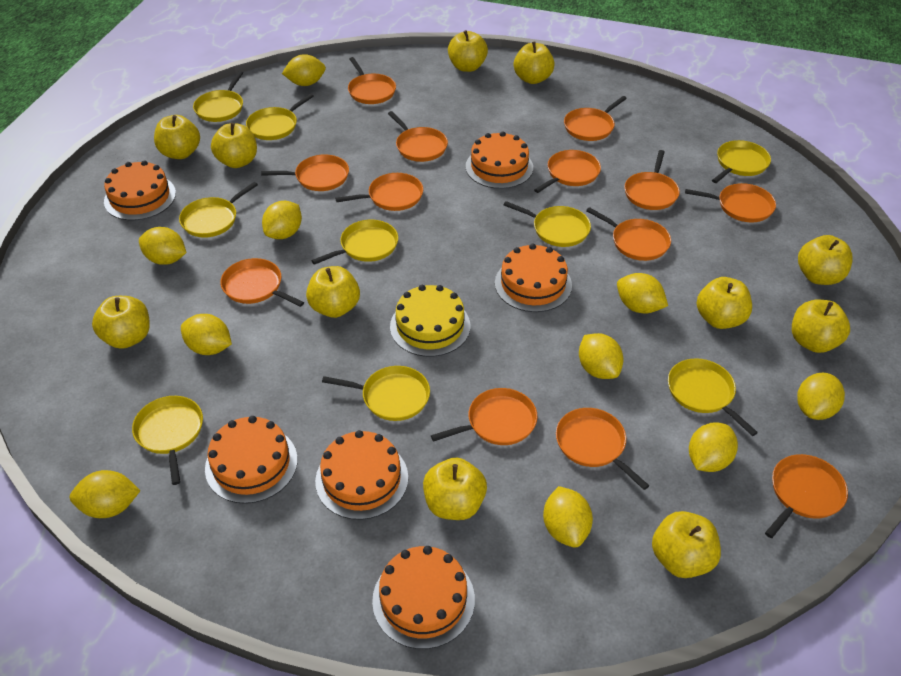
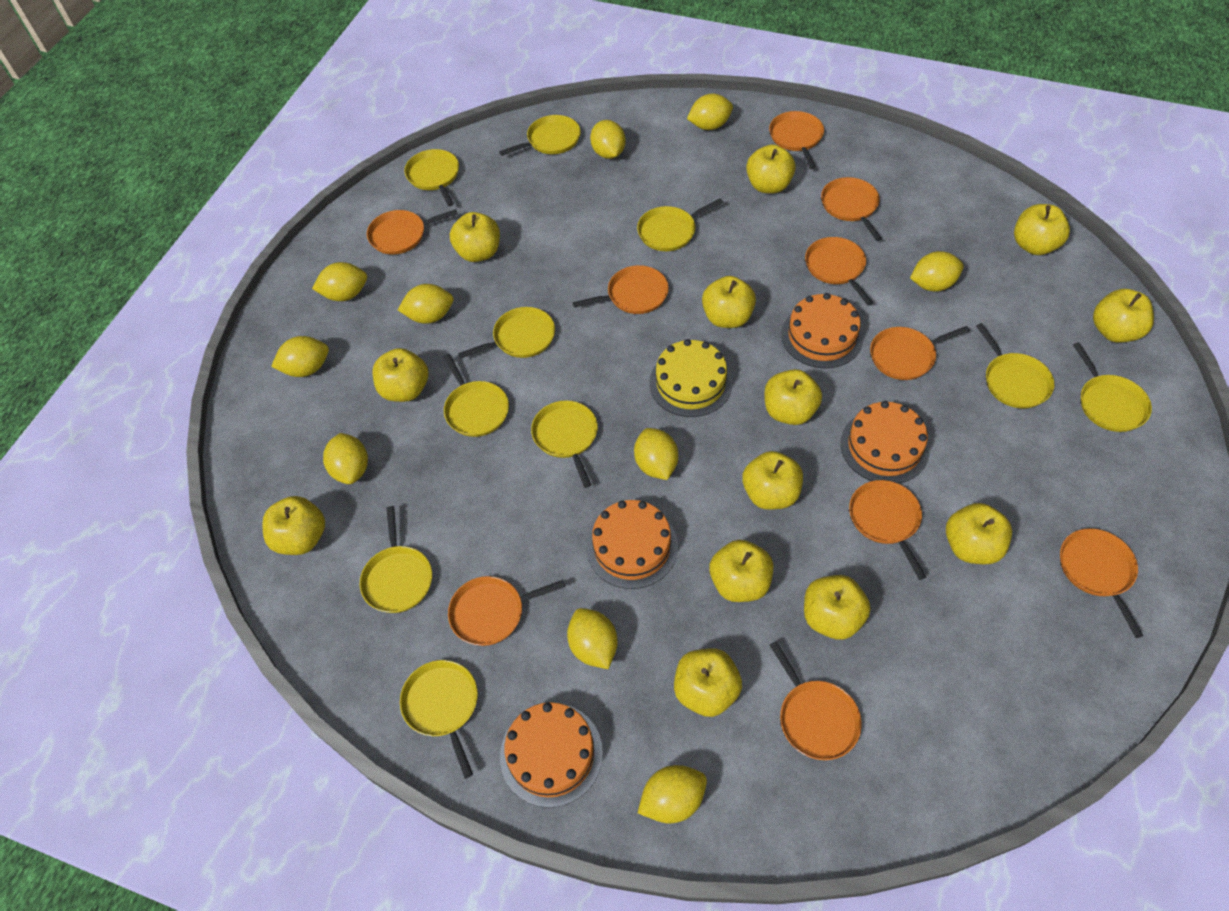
orange cake: 6 -> 4
orange pan: 13 -> 10
yellow apple: 11 -> 13
yellow pan: 9 -> 10

